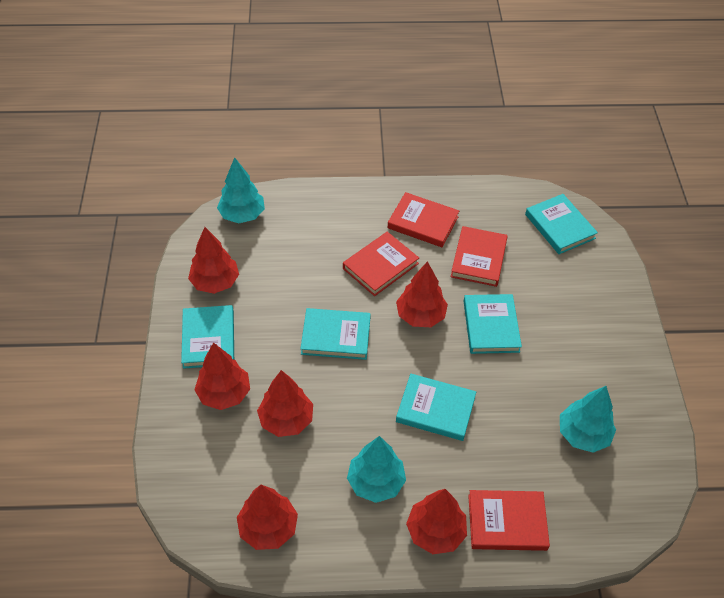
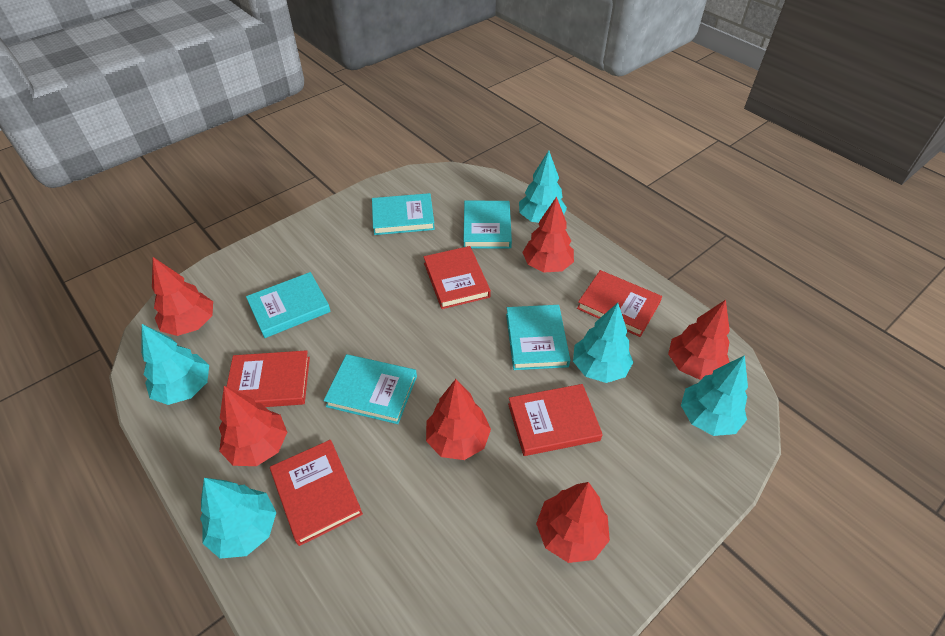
red book: 4 -> 5
turquoise tree: 3 -> 5

